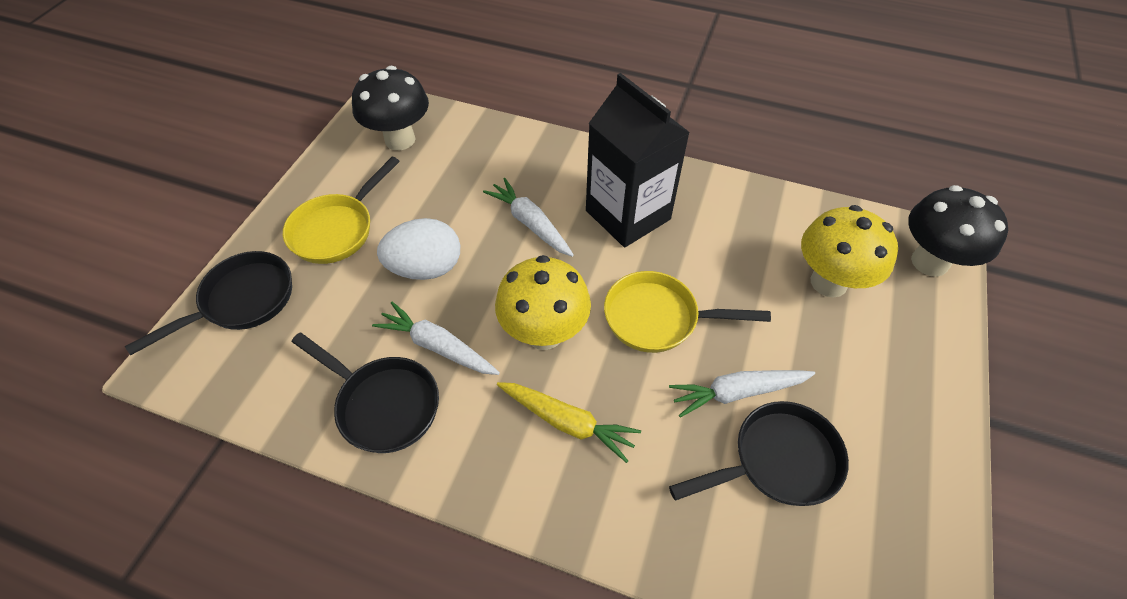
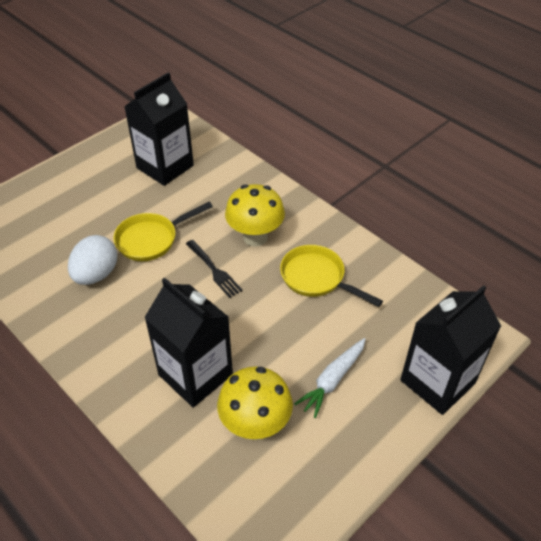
black carton: 1 -> 3
black fork: 0 -> 1
black mushroom: 2 -> 0
black pan: 3 -> 0
white carrot: 3 -> 1
yellow carrot: 1 -> 0

